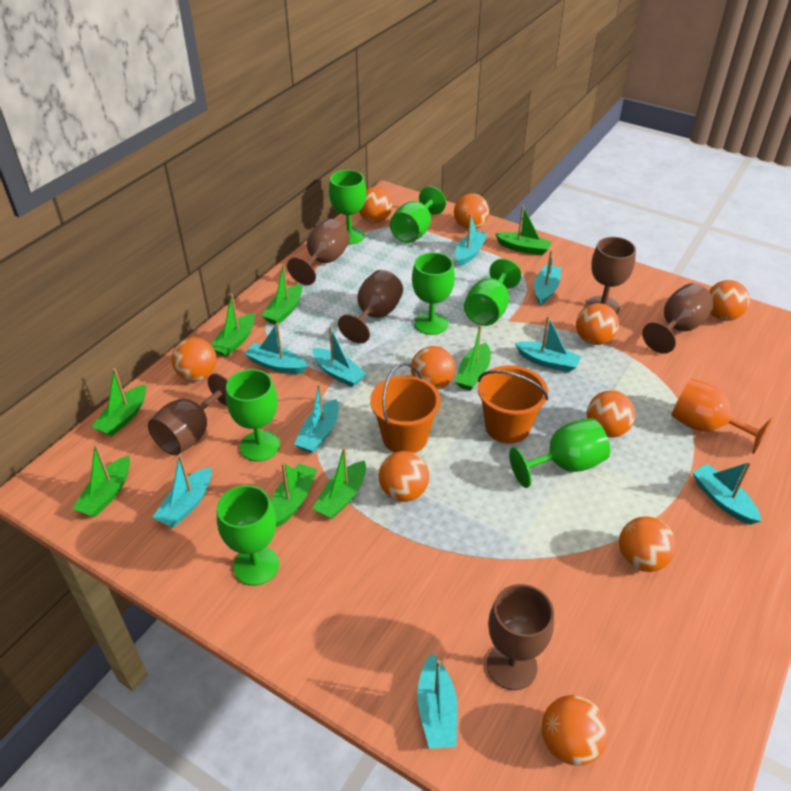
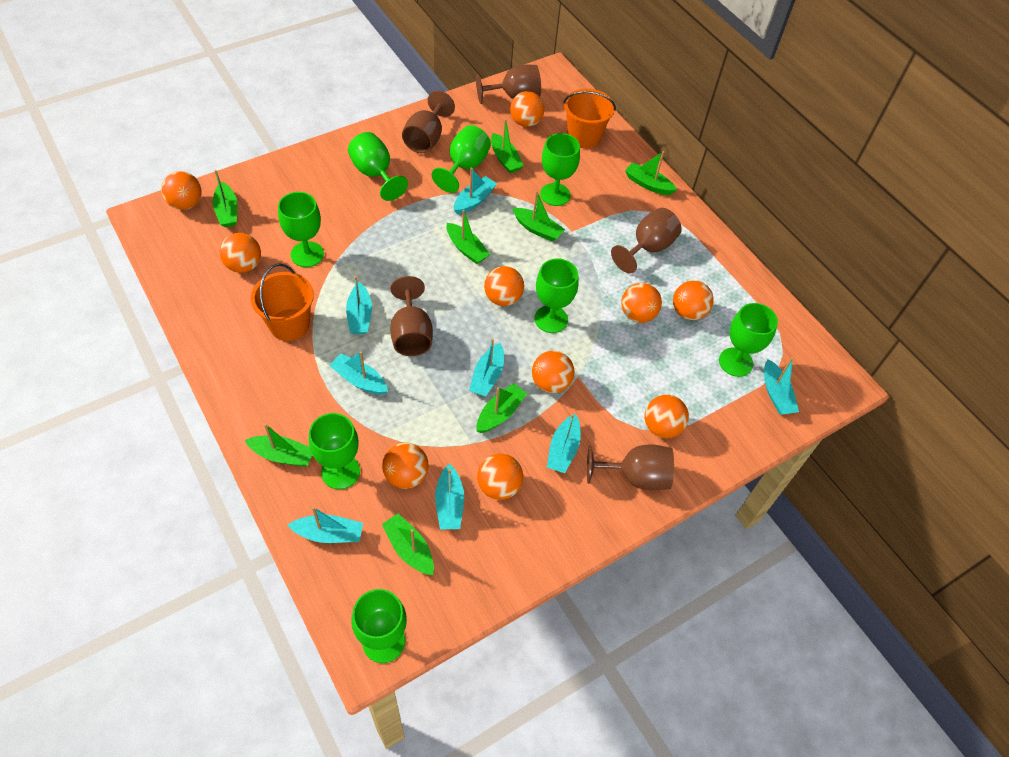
brown goblet: 6 -> 5
green goblet: 7 -> 8
orange goblet: 1 -> 0
turquoise boat: 9 -> 8

